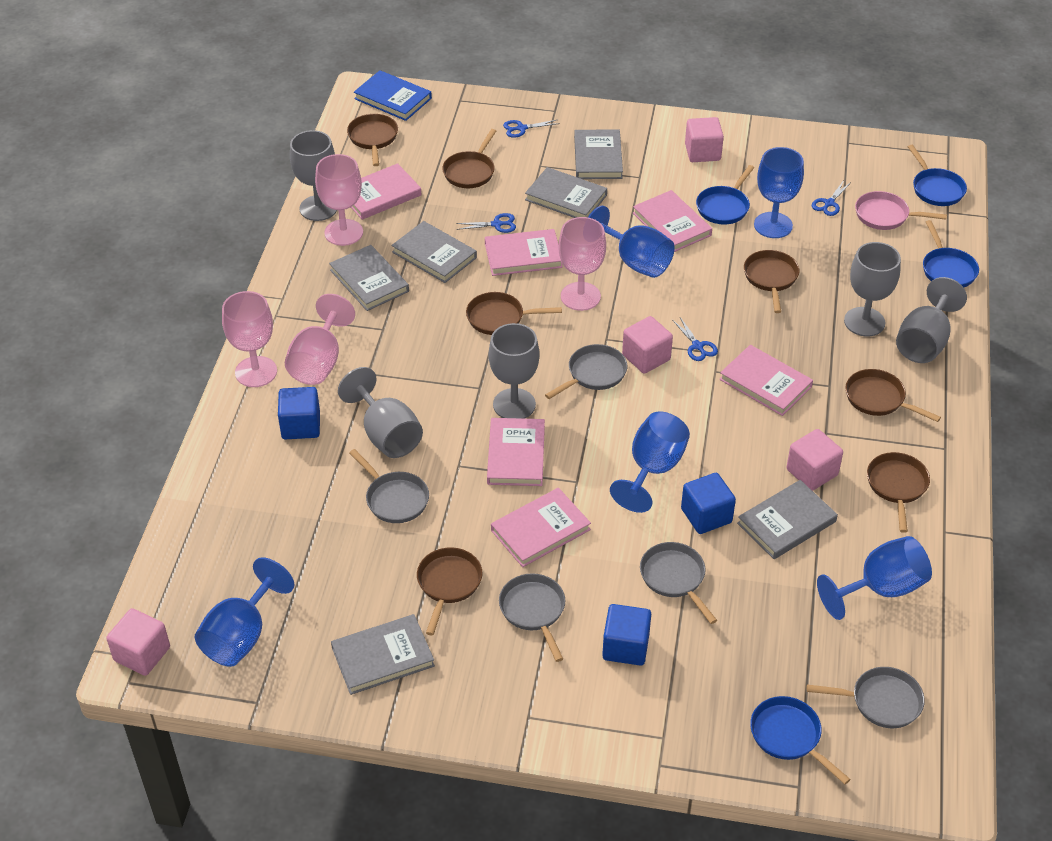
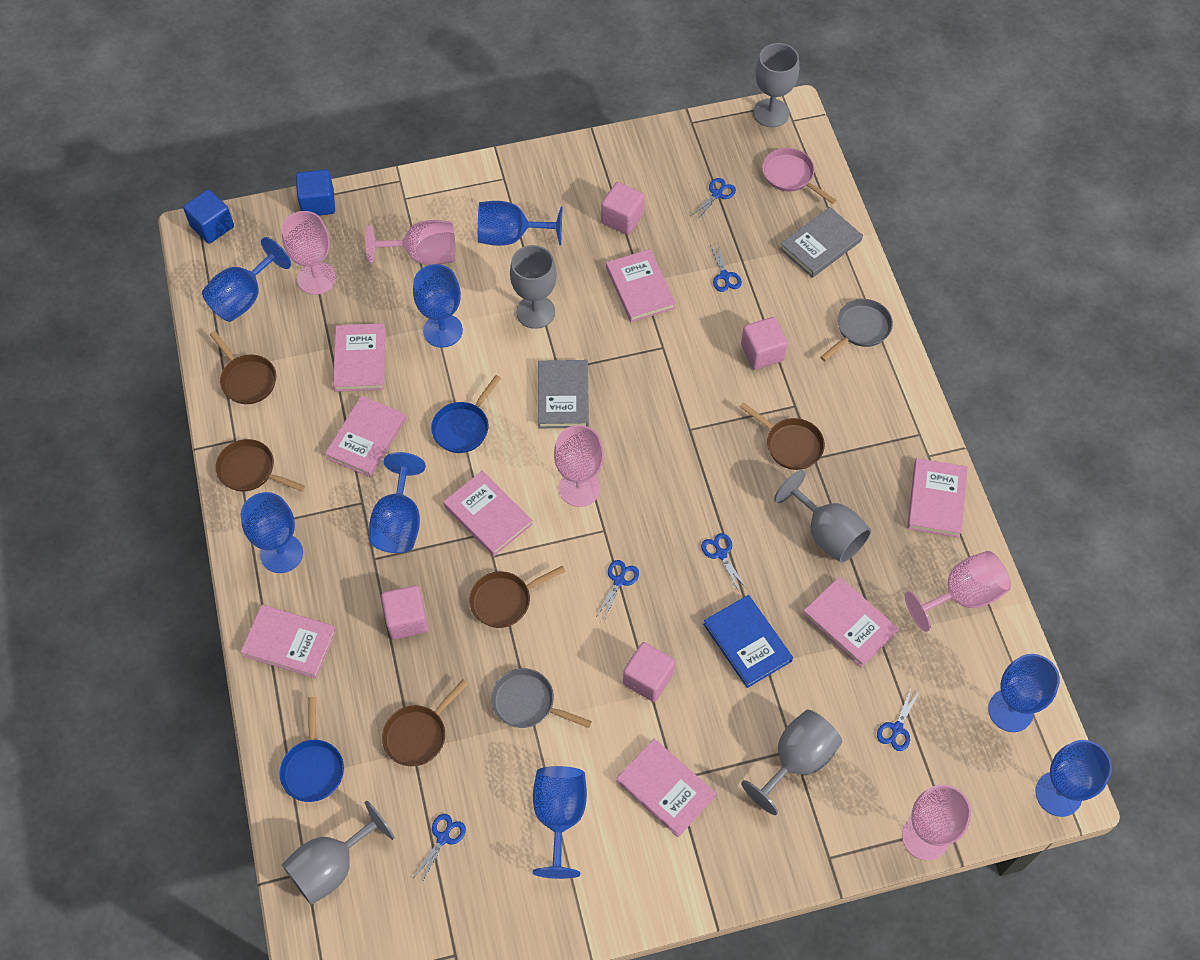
blue cube: 3 -> 2
blue goblet: 5 -> 8
blue pan: 4 -> 2
blue scissors: 4 -> 6
brown pan: 7 -> 5
grey book: 6 -> 2
grey pan: 5 -> 2
pink book: 6 -> 8
pink goblet: 4 -> 5

